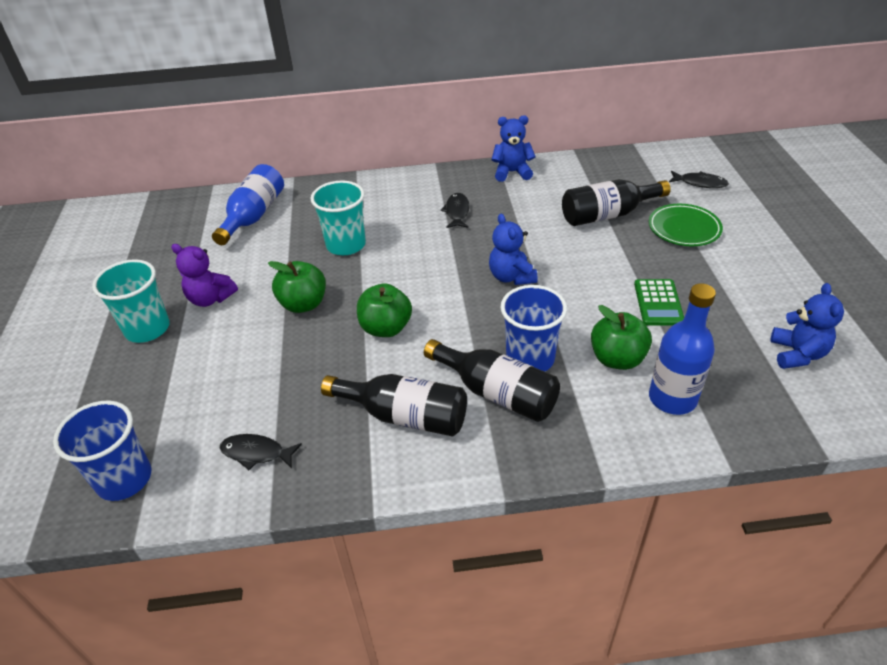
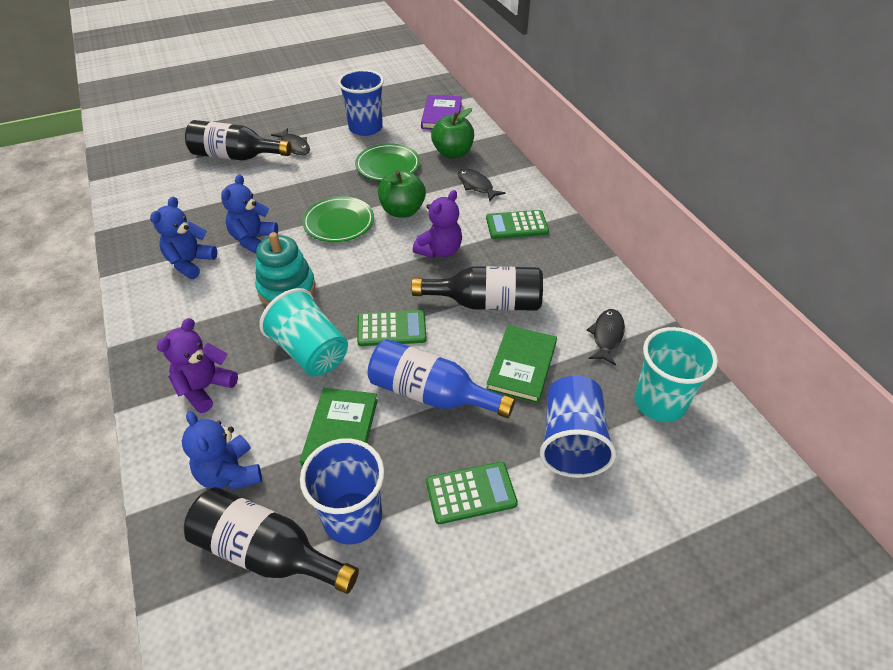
blue bottle: 2 -> 1
blue cup: 2 -> 3
green apple: 3 -> 2
green book: 0 -> 2
green calculator: 1 -> 3
green plate: 1 -> 2
purple book: 0 -> 1
purple teddy bear: 1 -> 2
turquoise stacking toy: 0 -> 1

